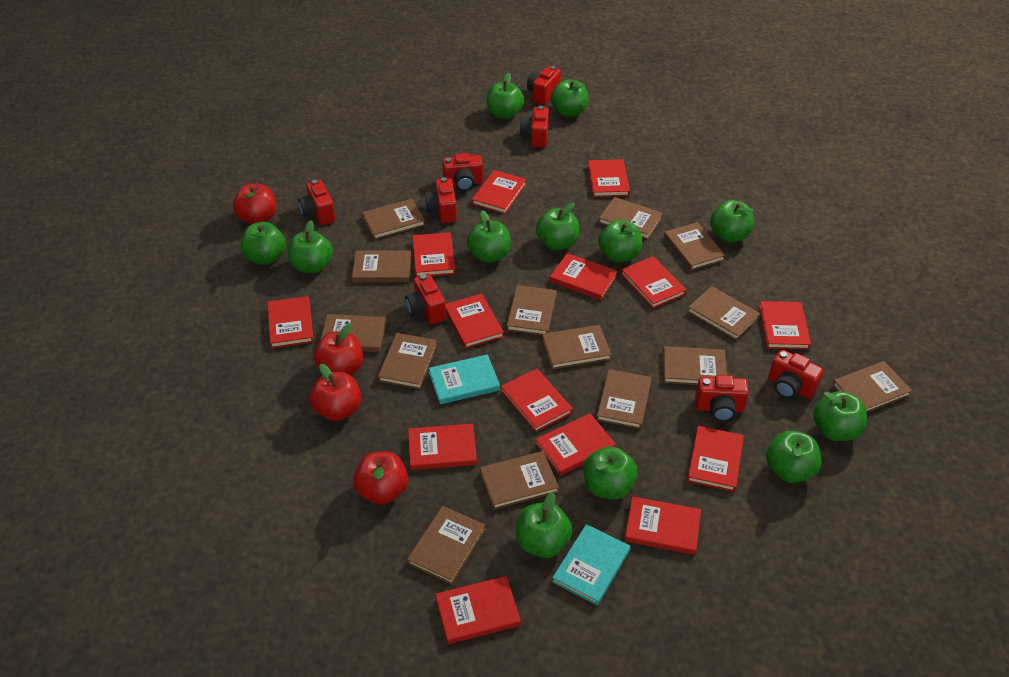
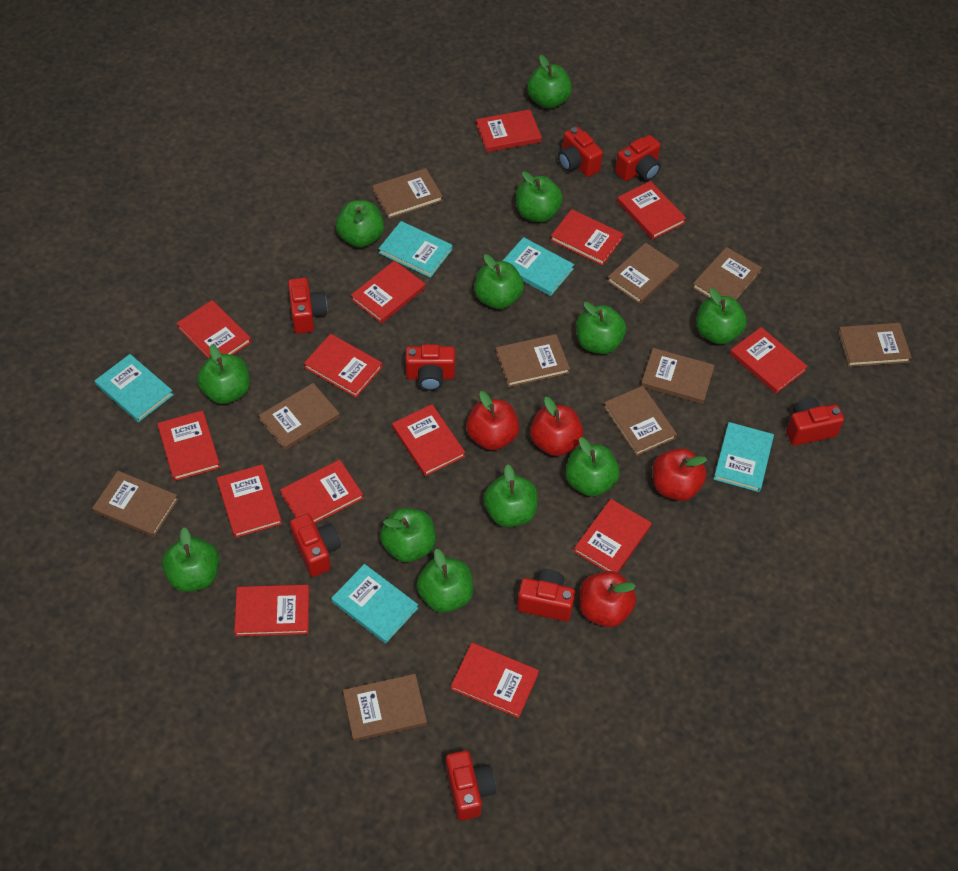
brown book: 14 -> 10
turquoise book: 2 -> 5

